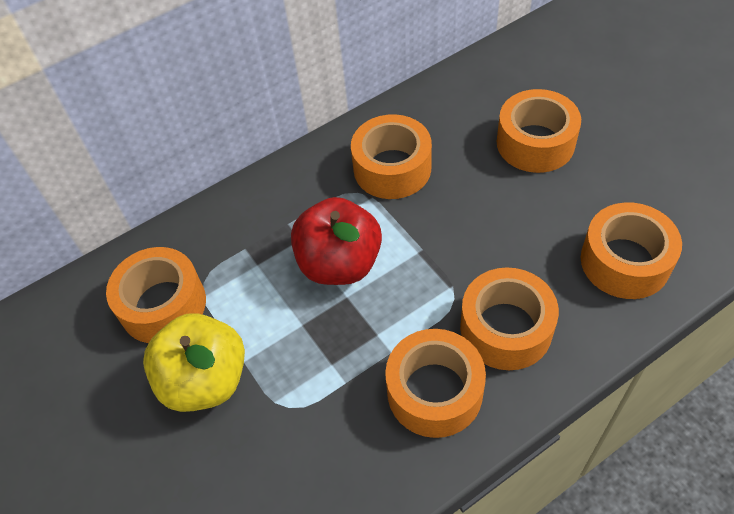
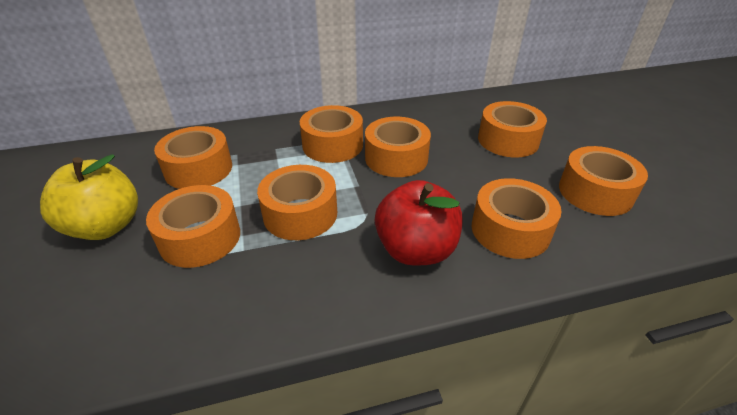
orange tape: 6 -> 8

